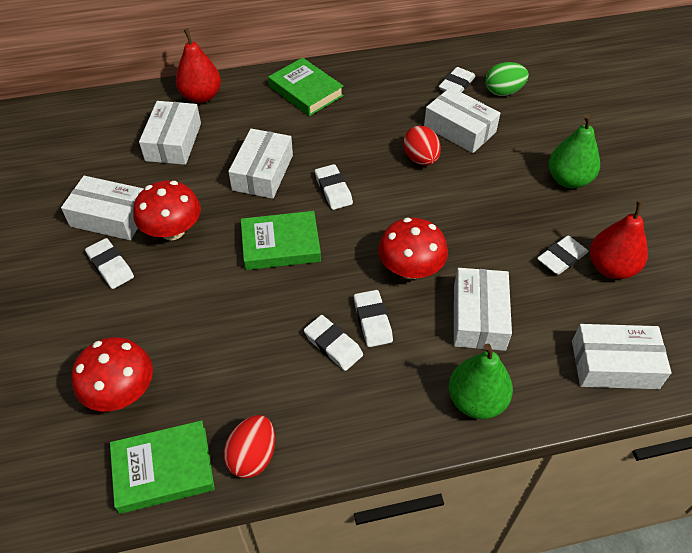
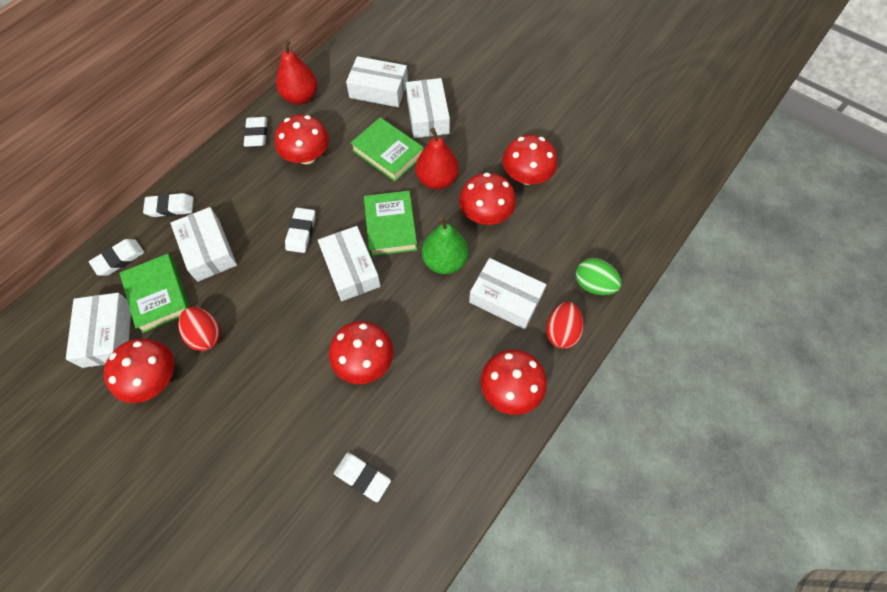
green pear: 2 -> 1
red mushroom: 3 -> 6
white eraser: 6 -> 5

